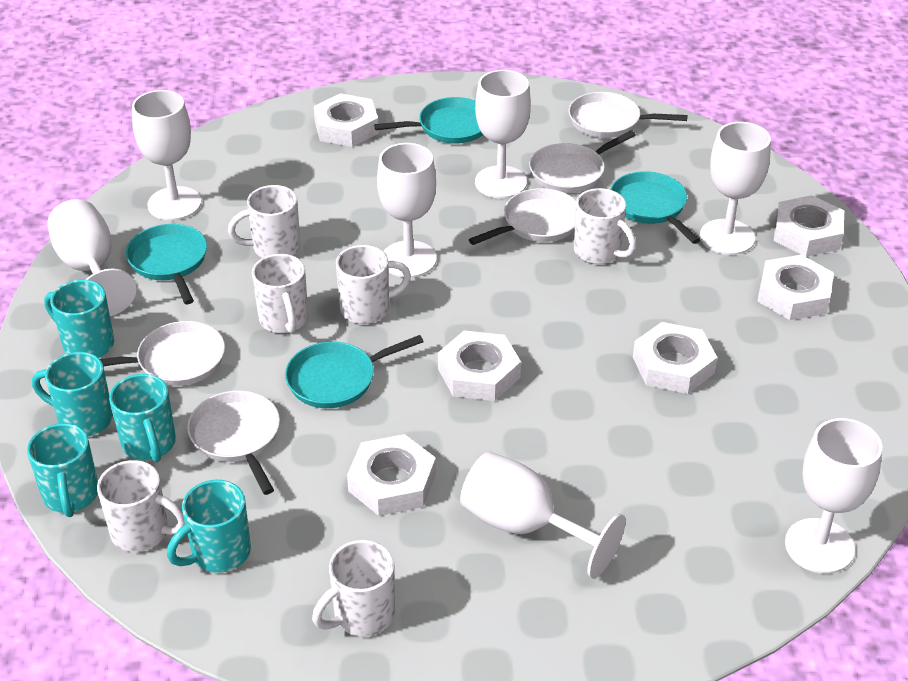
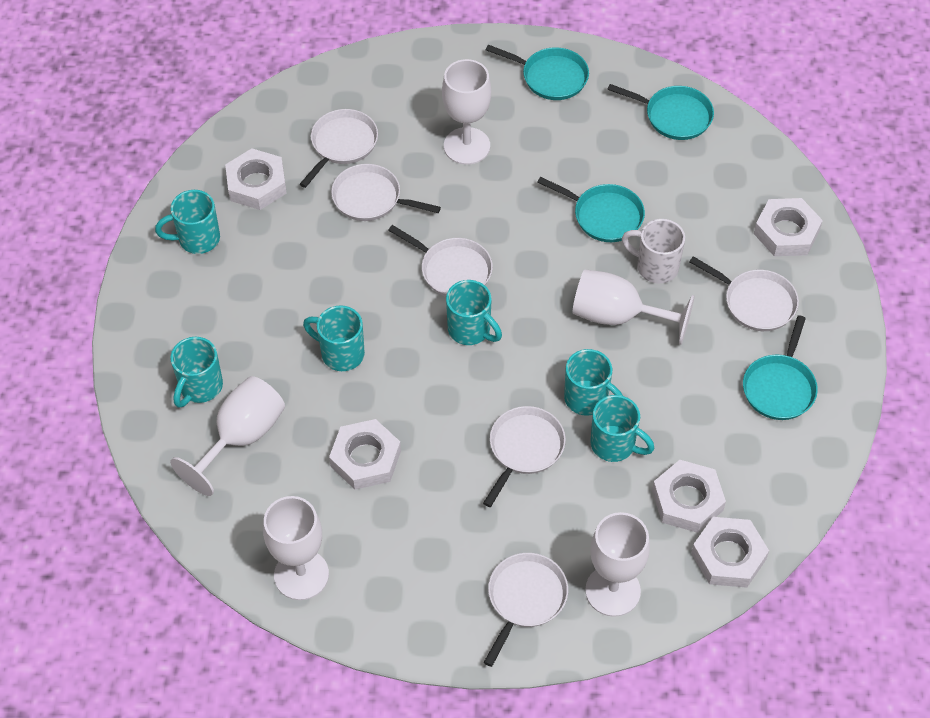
turquoise mug: 5 -> 6
white goblet: 7 -> 5
white mug: 6 -> 1
white nut: 6 -> 5
white pan: 5 -> 6

